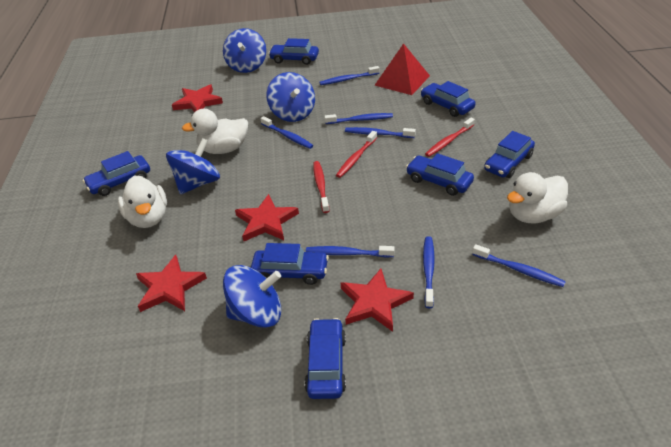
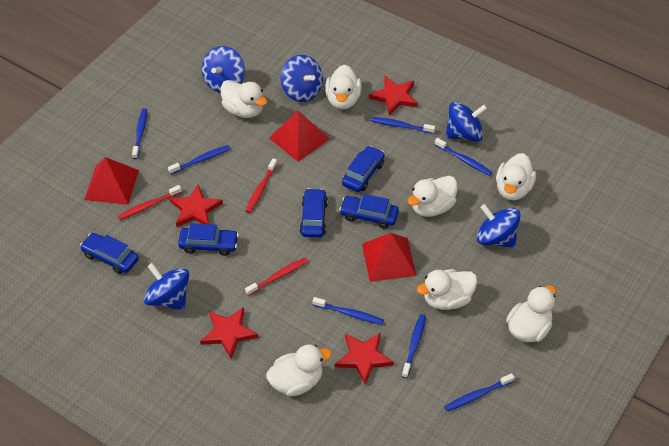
blue car: 7 -> 5
blue spinning top: 4 -> 5
red pyramid: 1 -> 3
white duck: 3 -> 7

